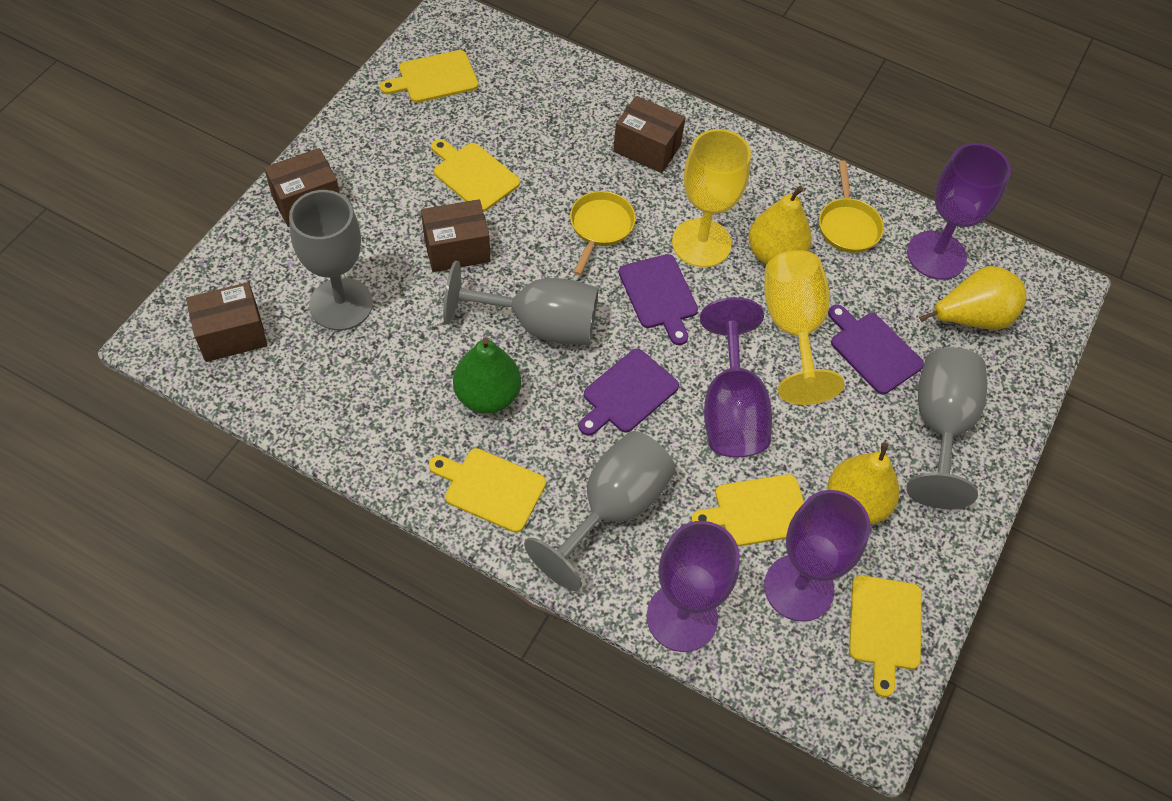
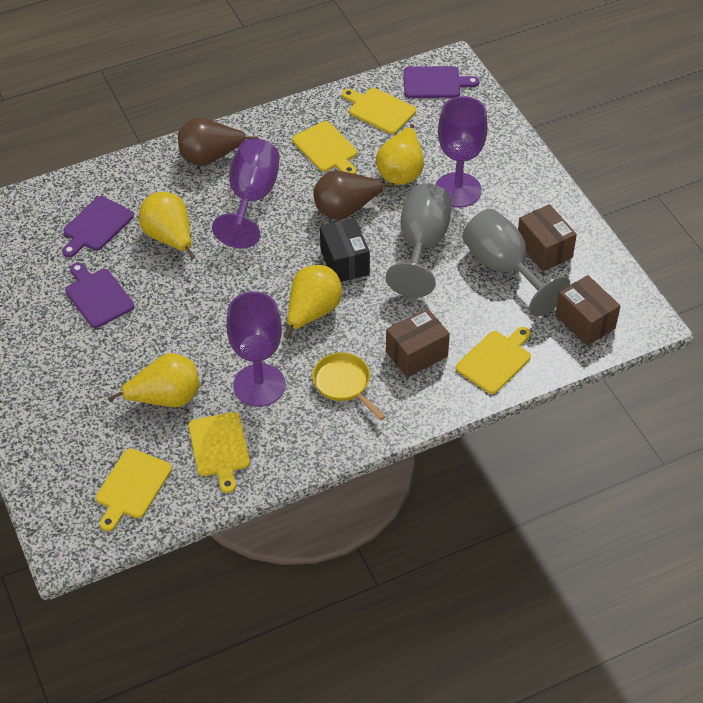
black box: 0 -> 1
brown box: 4 -> 3
brown pear: 0 -> 2
green pear: 1 -> 0
grey goblet: 4 -> 2
purple goblet: 4 -> 3
yellow goblet: 2 -> 0
yellow pan: 2 -> 1
yellow pear: 3 -> 4

